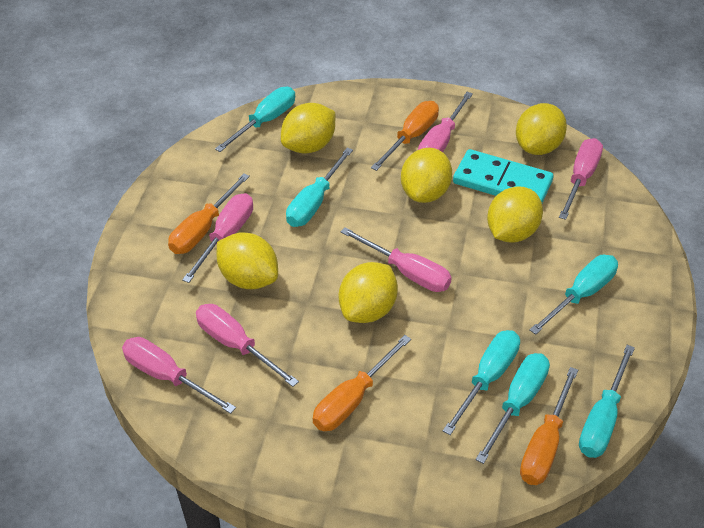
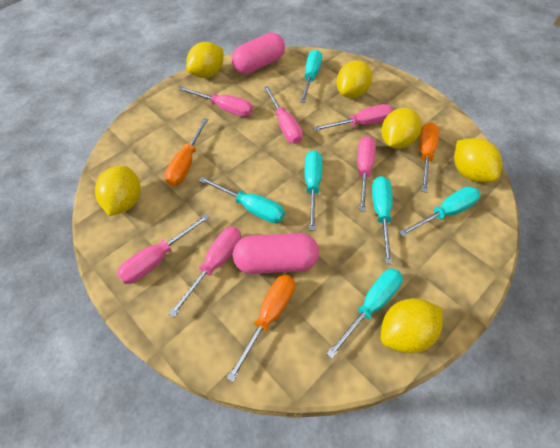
orange screwdriver: 4 -> 3
pink capsule: 0 -> 2
turquoise domino: 1 -> 0

